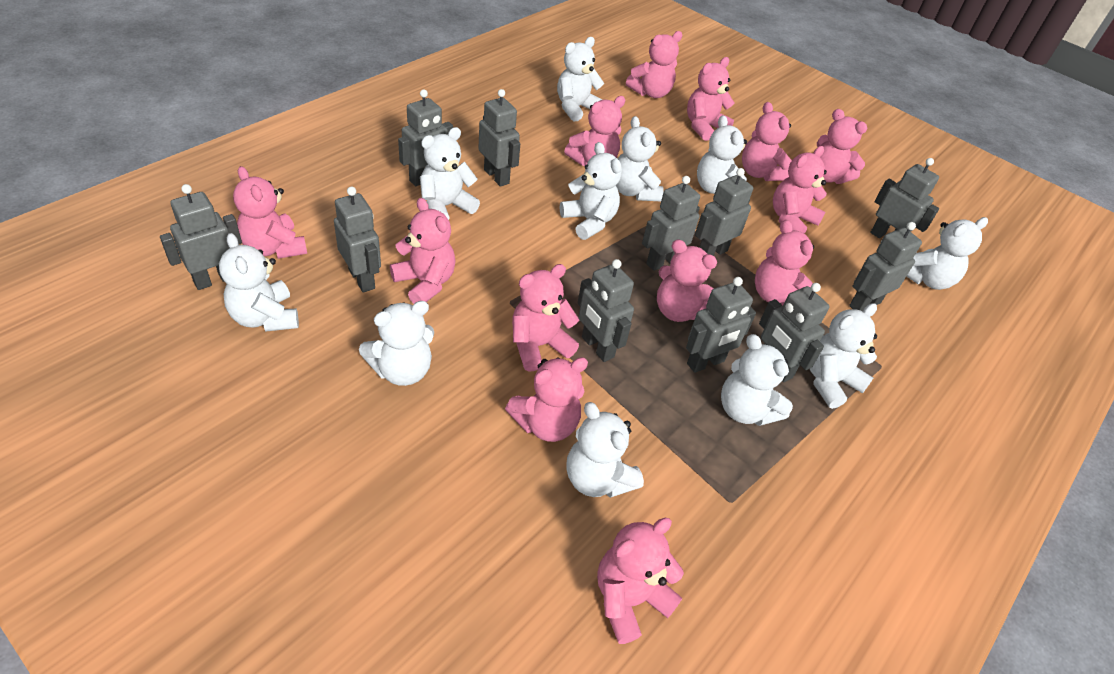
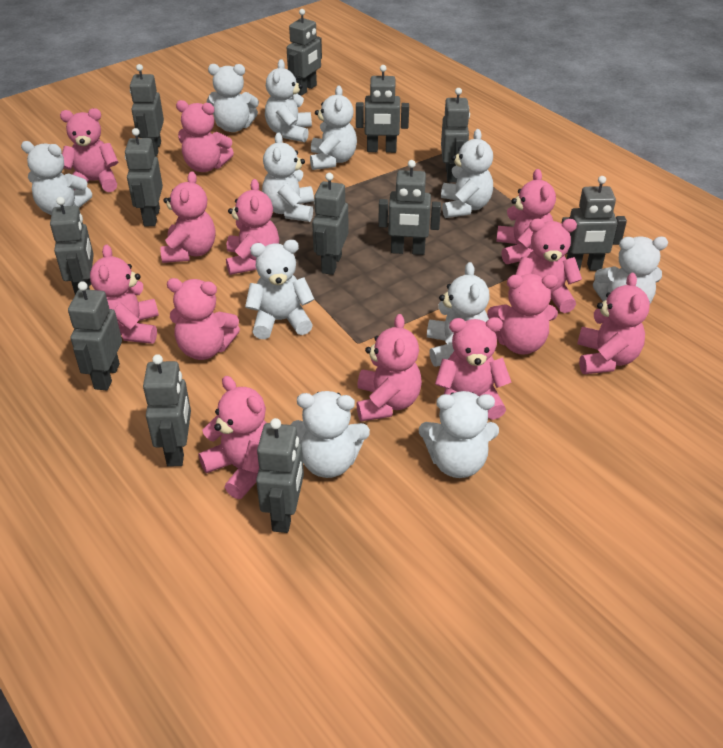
grey robot: 11 -> 12

